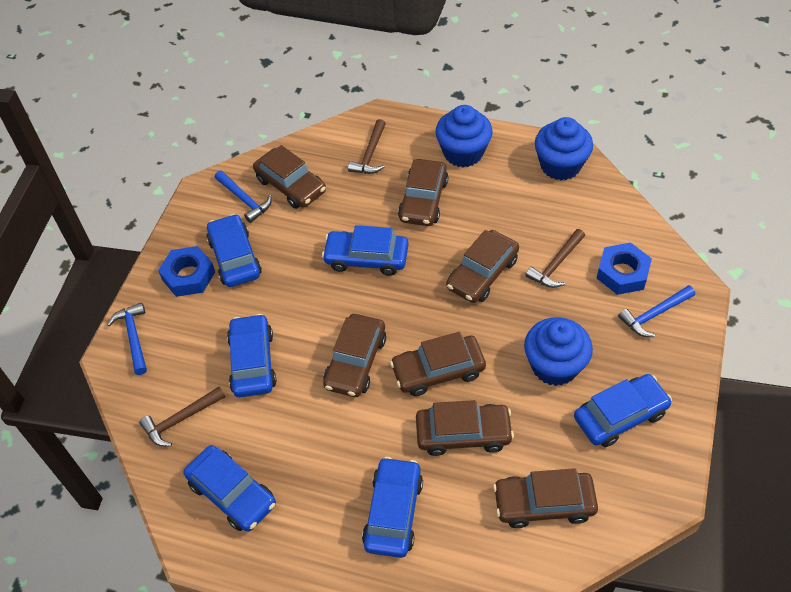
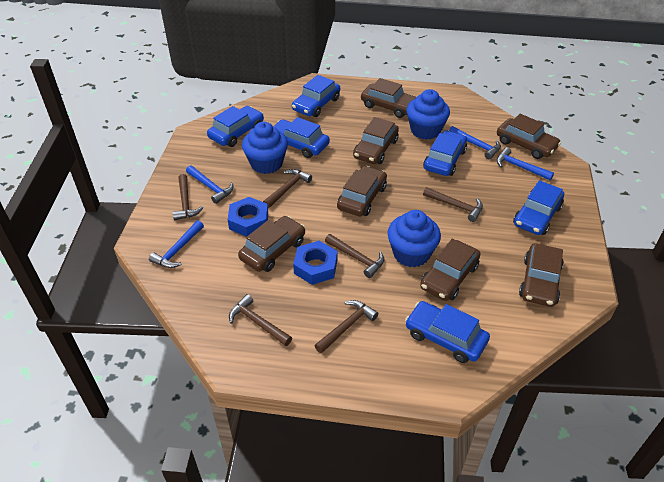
blue hammer: 3 -> 4
brown hammer: 3 -> 6

